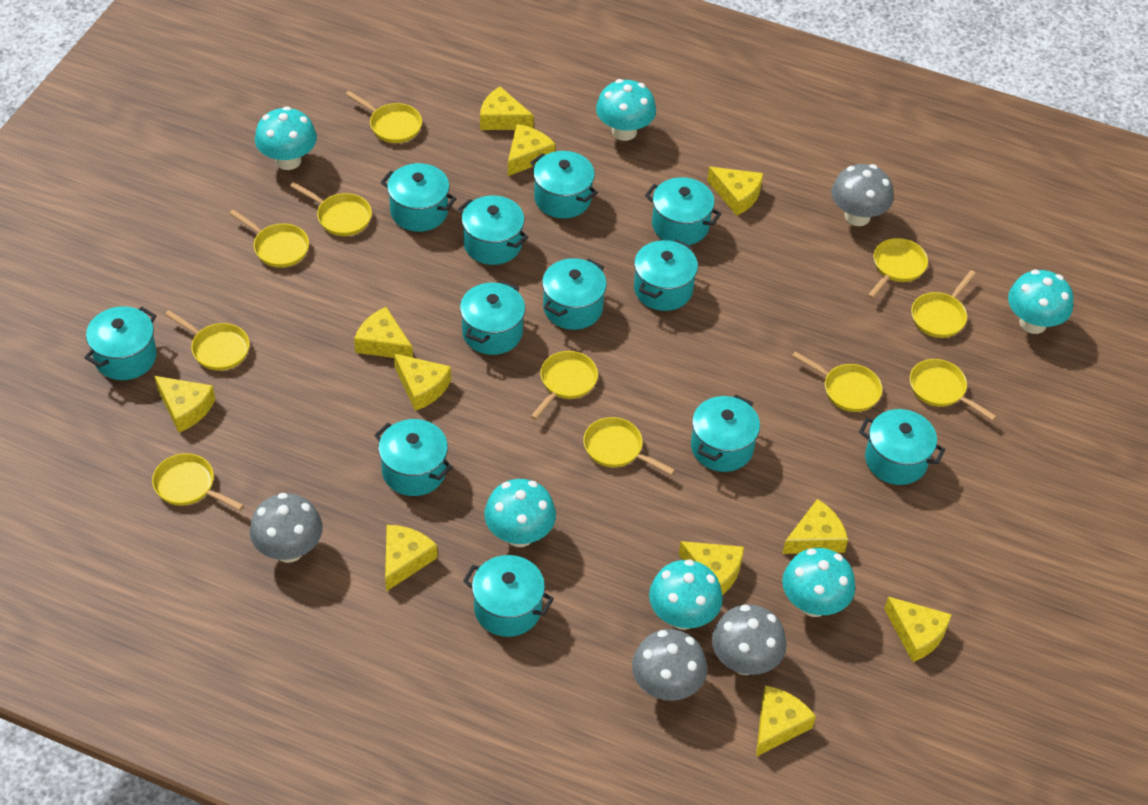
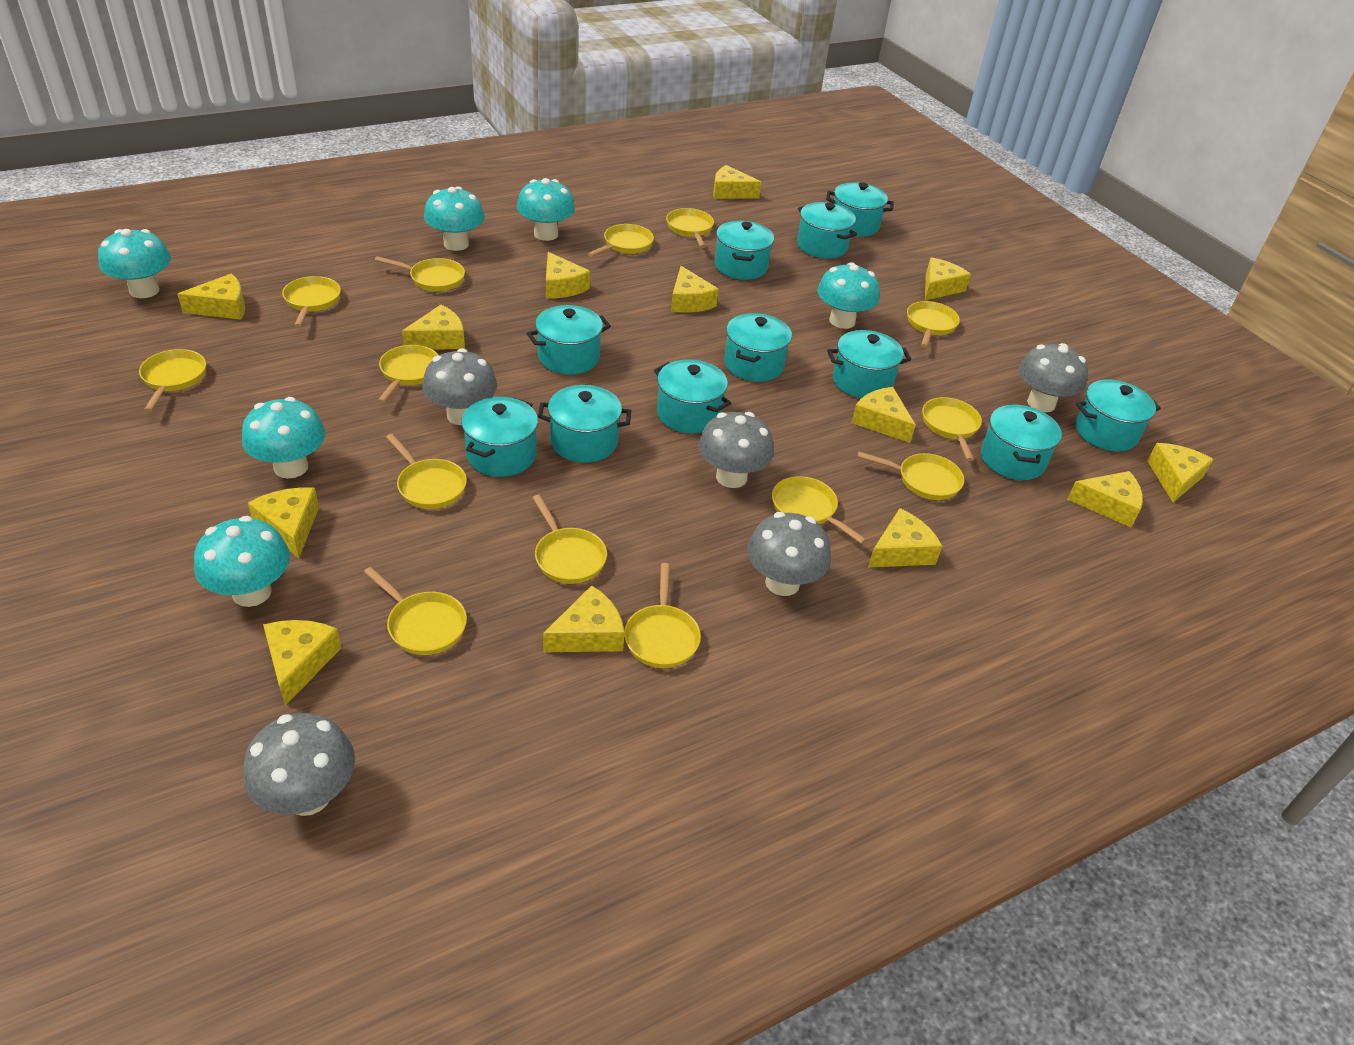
grey mushroom: 4 -> 5
turquoise pot: 12 -> 11
yellow cheese: 11 -> 13
yellow pan: 11 -> 14

